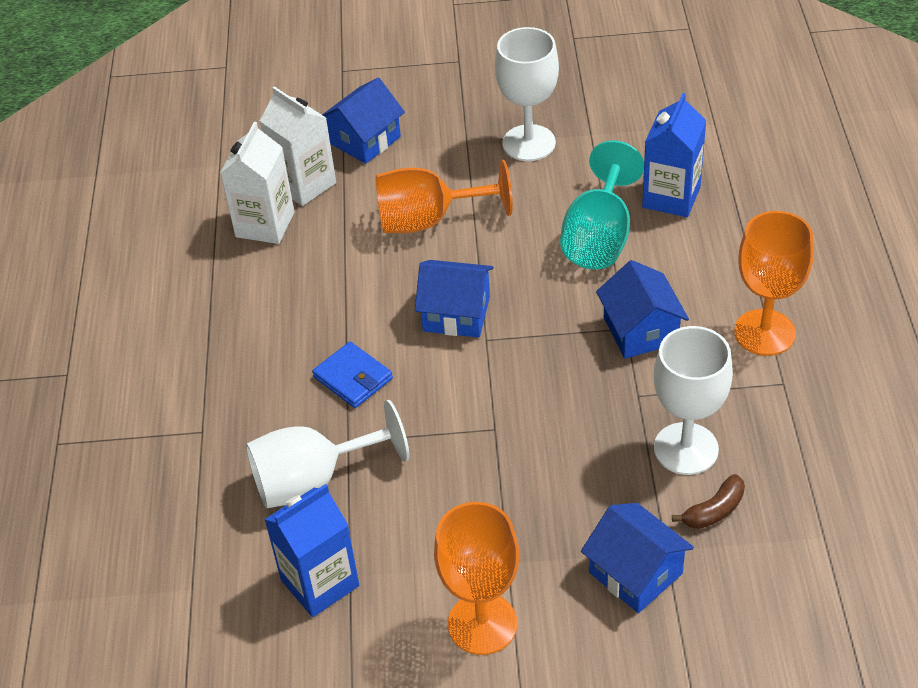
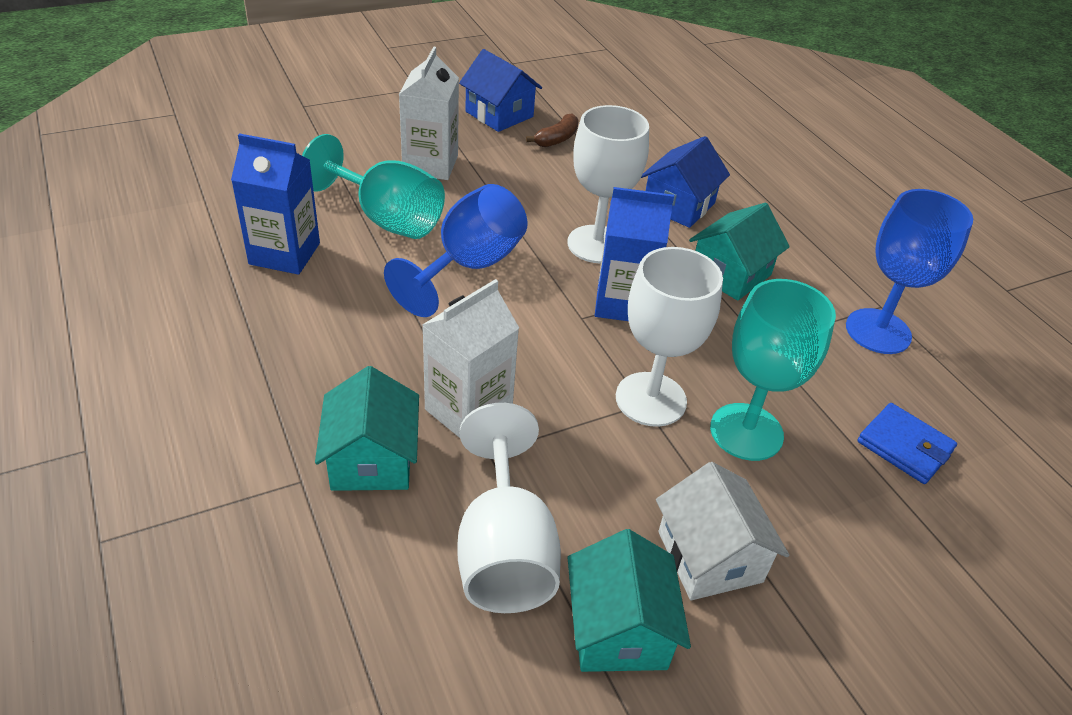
blue goblet: 0 -> 2
blue house: 4 -> 2
orange goblet: 3 -> 0
turquoise goblet: 1 -> 2
turquoise house: 0 -> 3
white house: 0 -> 1

